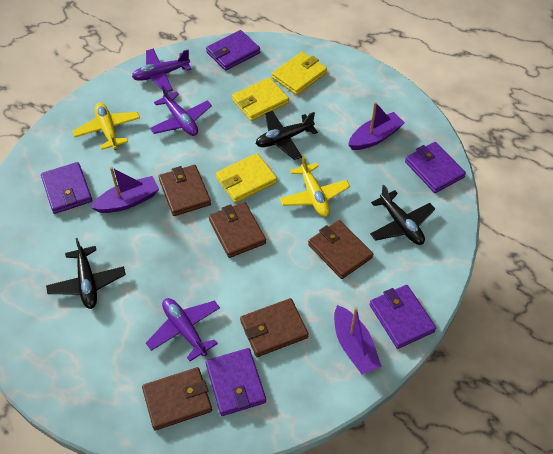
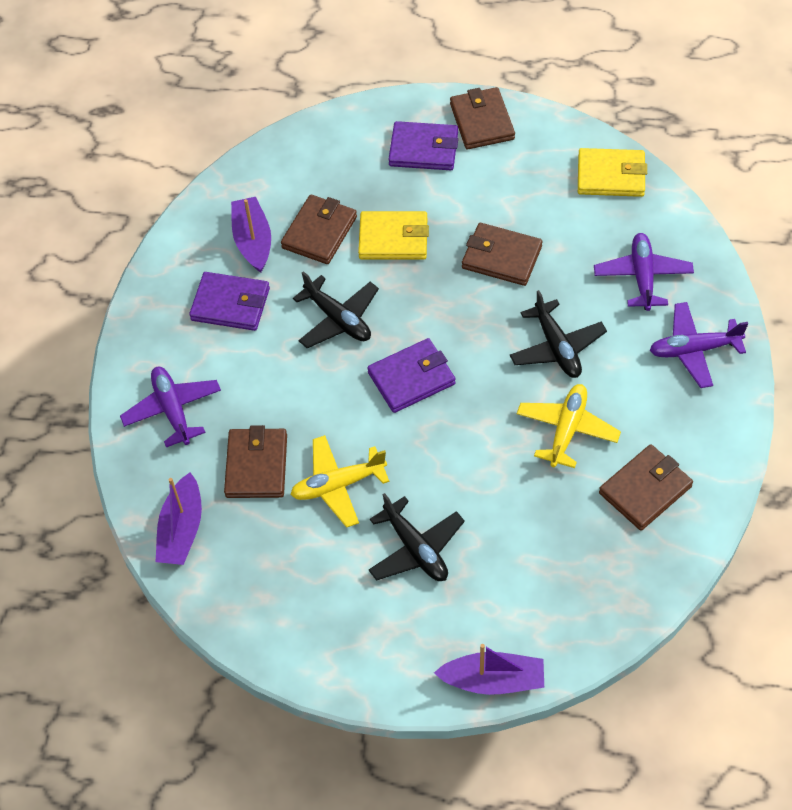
purple wallet: 5 -> 3
yellow wallet: 3 -> 2

